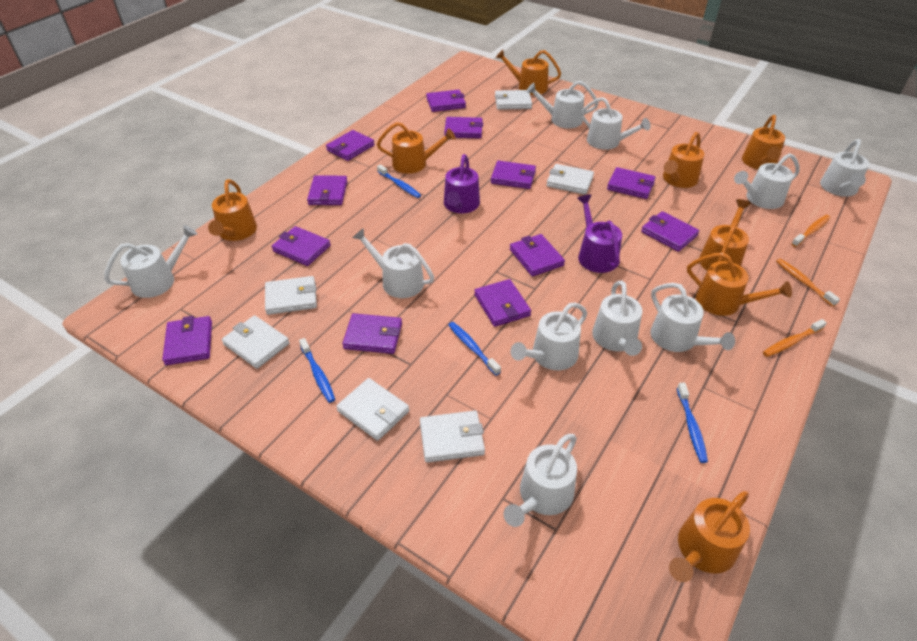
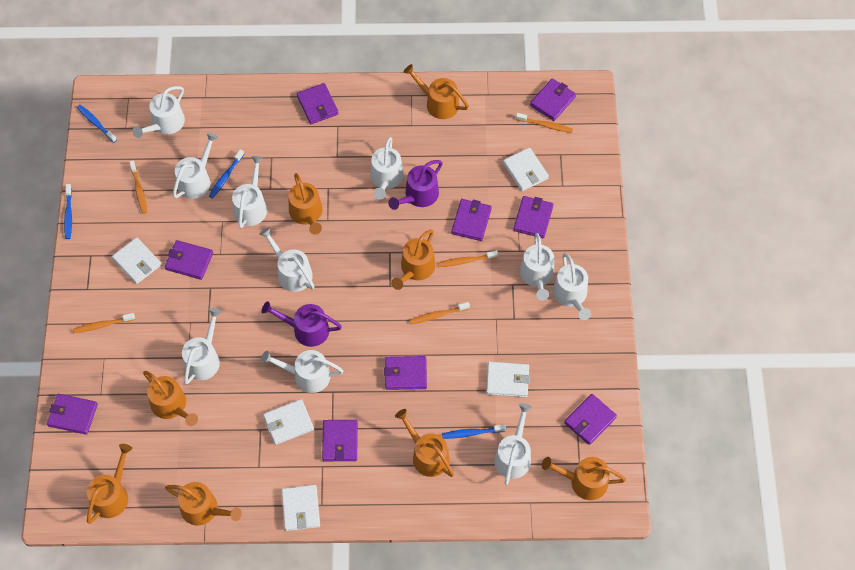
orange toothbrush: 3 -> 5
purple wallet: 12 -> 9
white wallet: 6 -> 5

